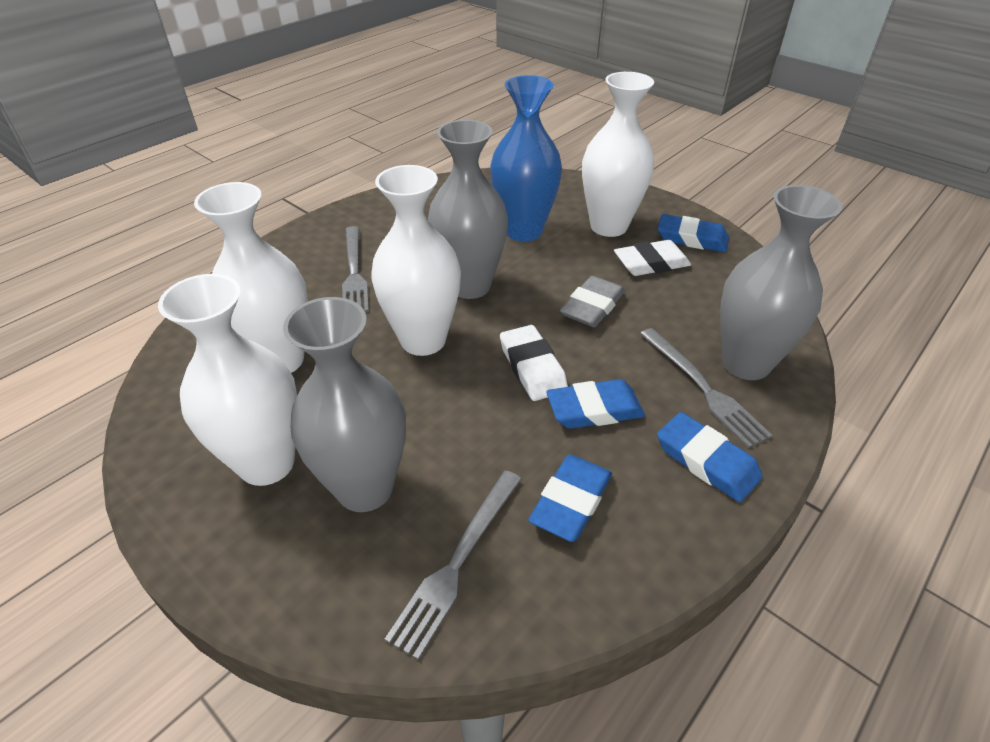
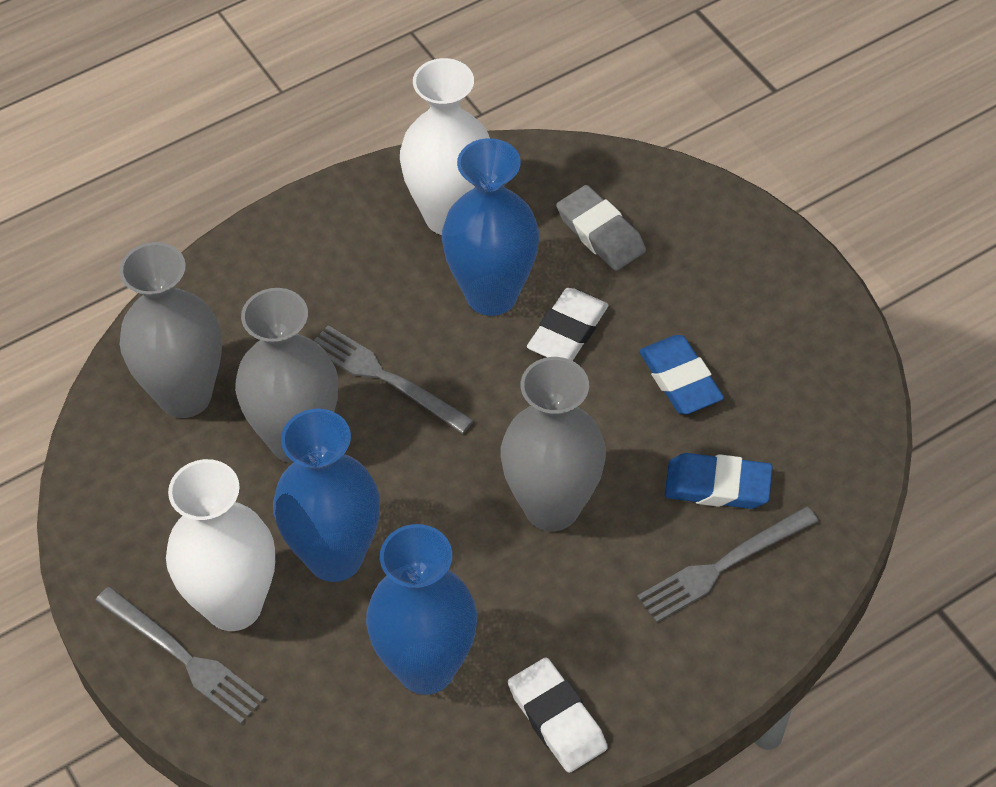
blue eraser: 4 -> 2
blue vase: 1 -> 3
white vase: 4 -> 2

